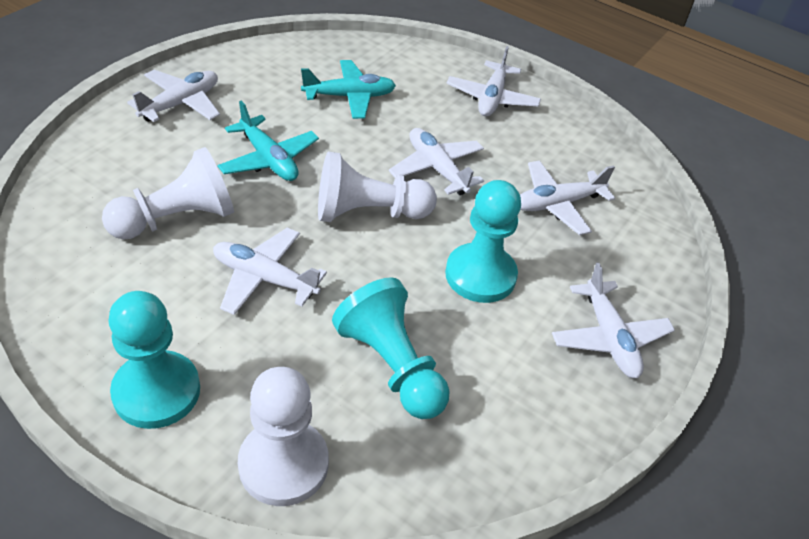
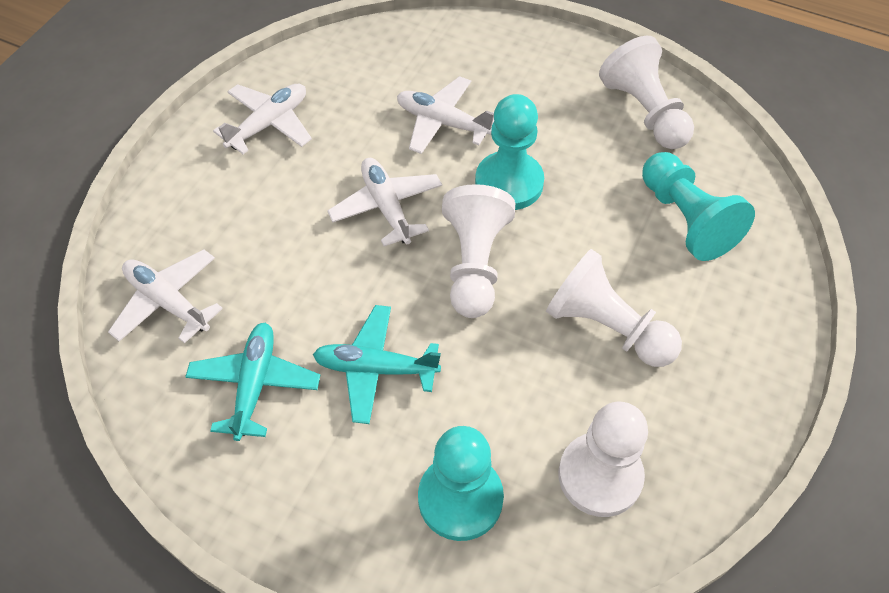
white pawn: 3 -> 4
white plane: 6 -> 4

